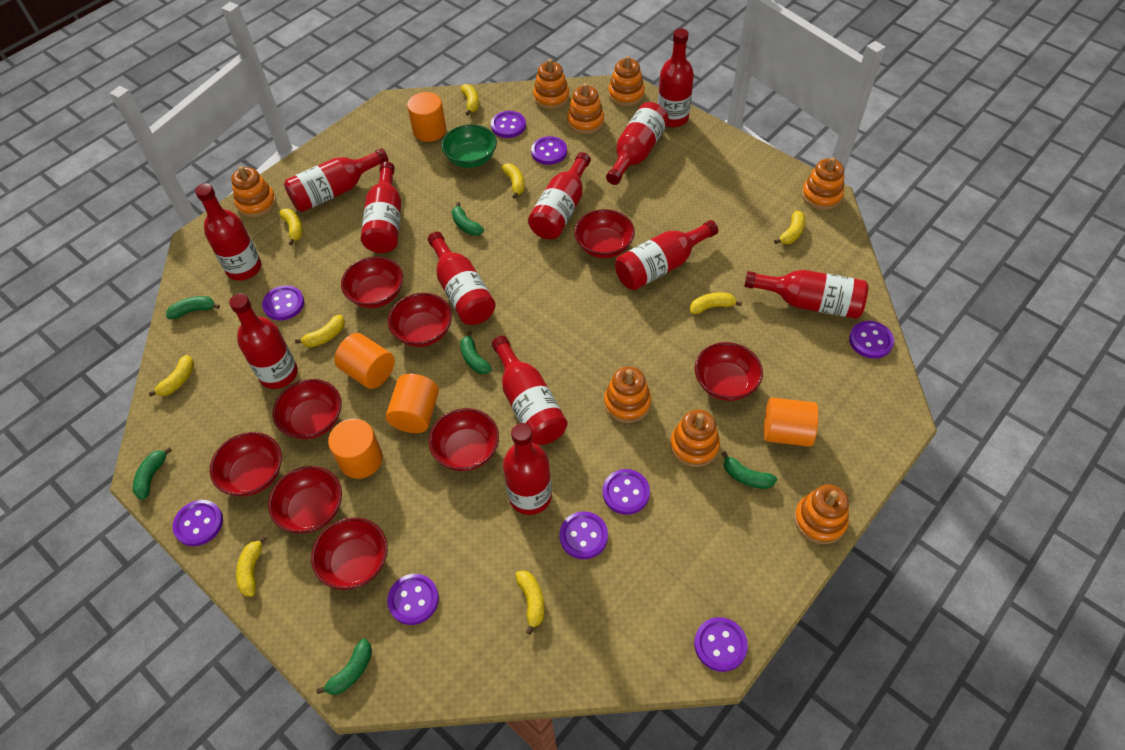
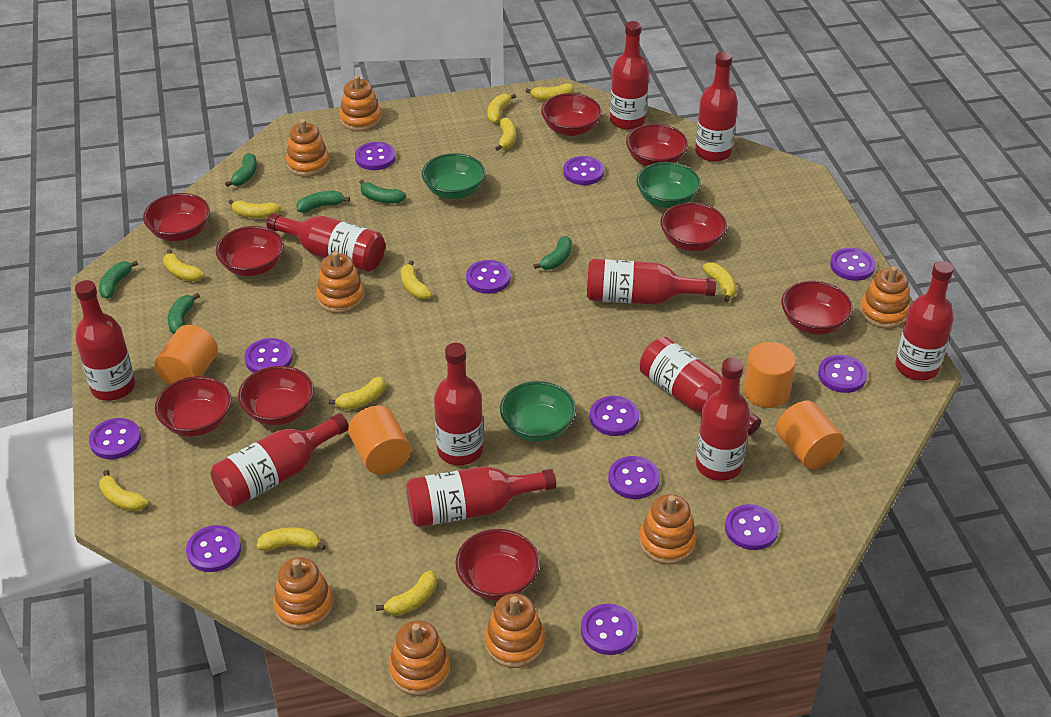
green bowl: 1 -> 3
orange cylinder: 5 -> 4
purple button: 9 -> 12
red bottle: 12 -> 11
yellow banana: 9 -> 11

